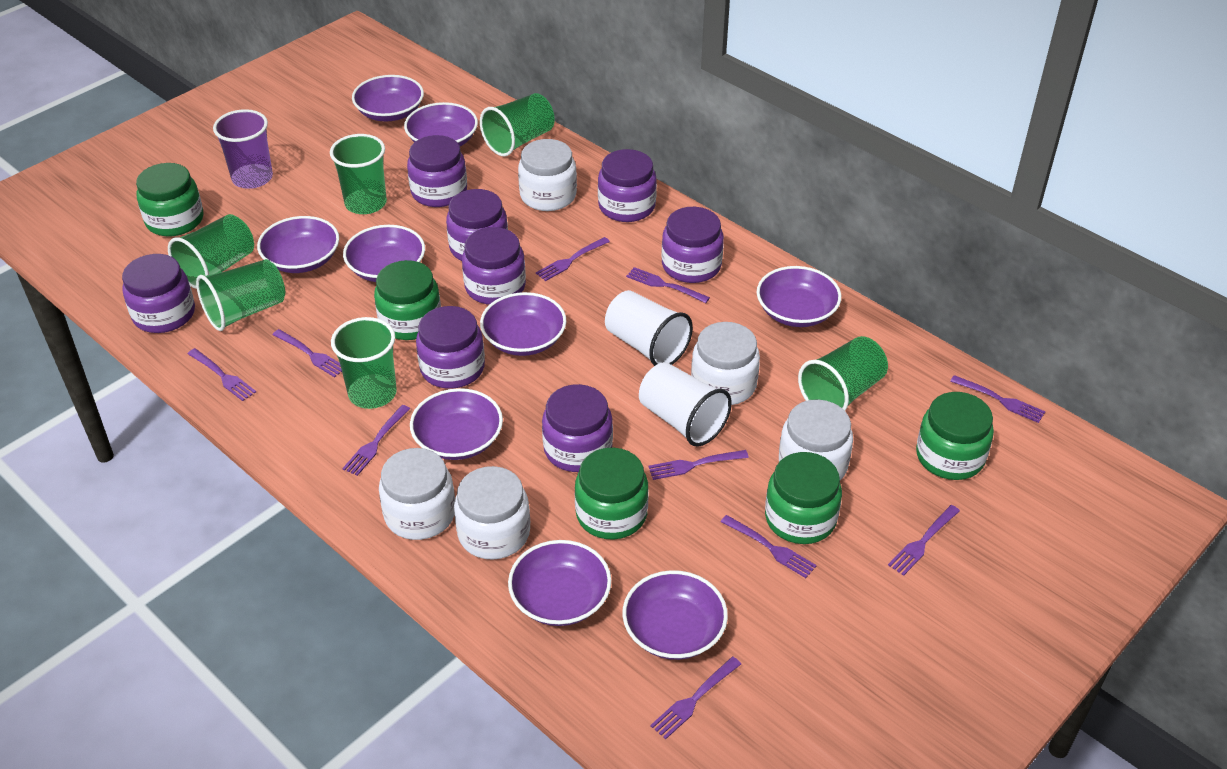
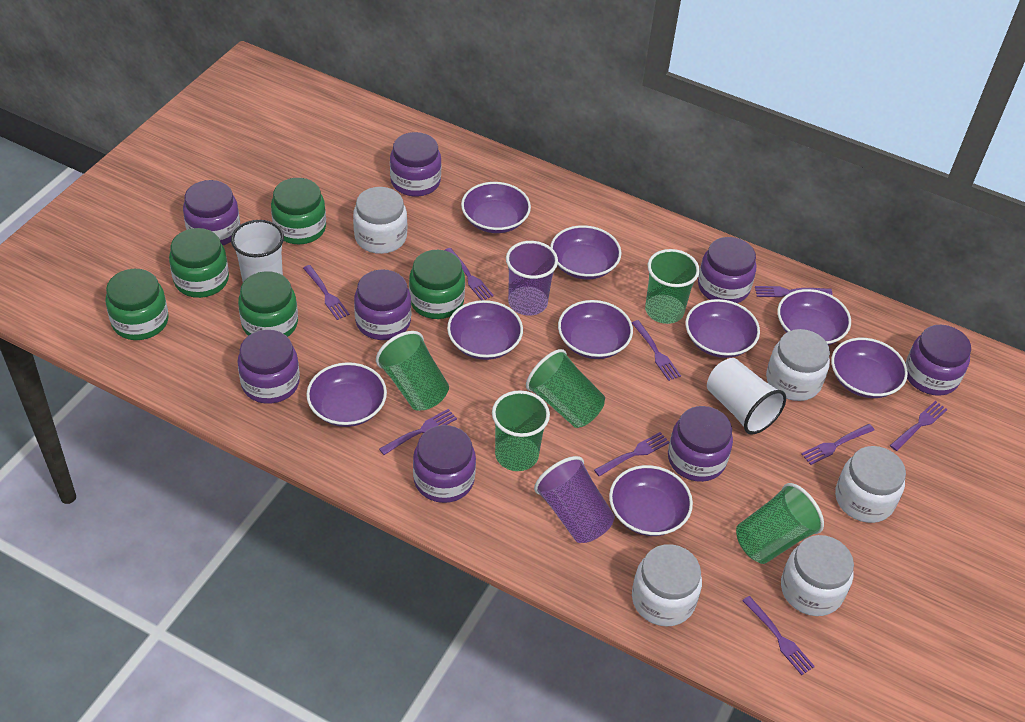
green cup: 6 -> 5
purple cup: 1 -> 2
purple fork: 10 -> 9

